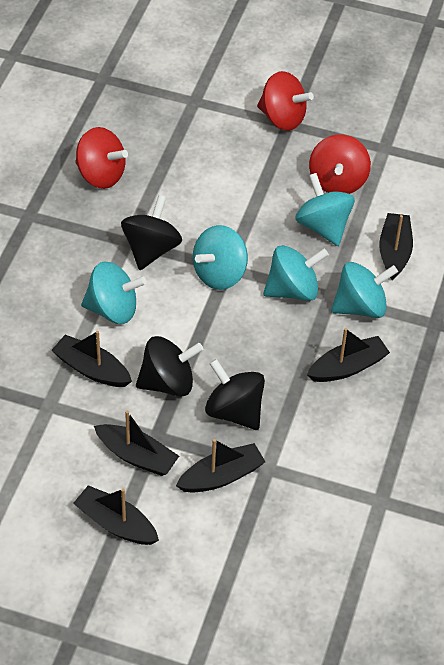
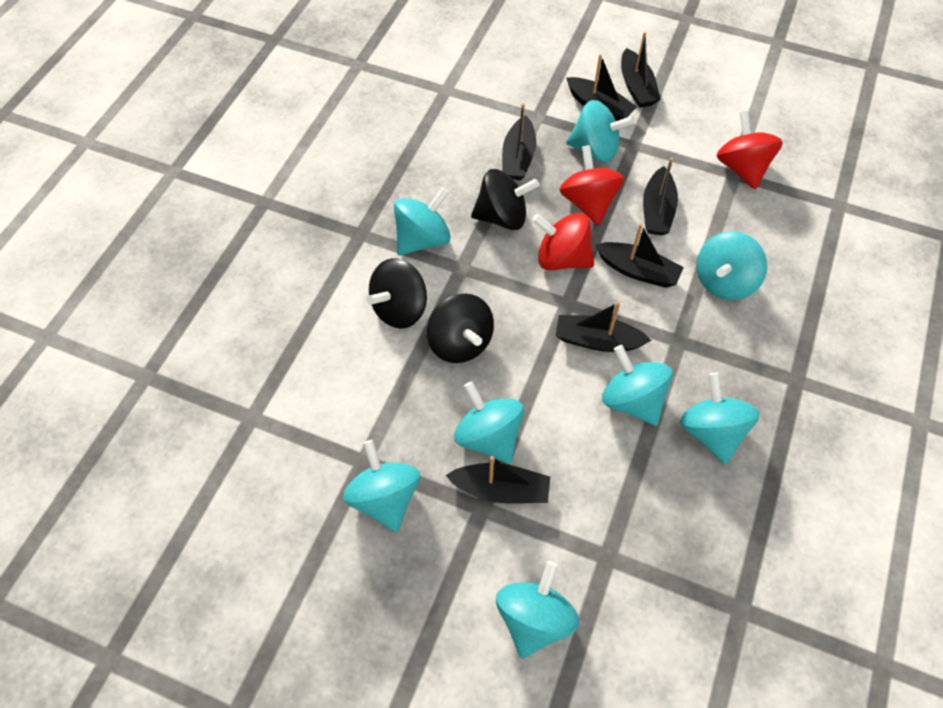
black boat: 6 -> 7
turquoise spinning top: 5 -> 8

